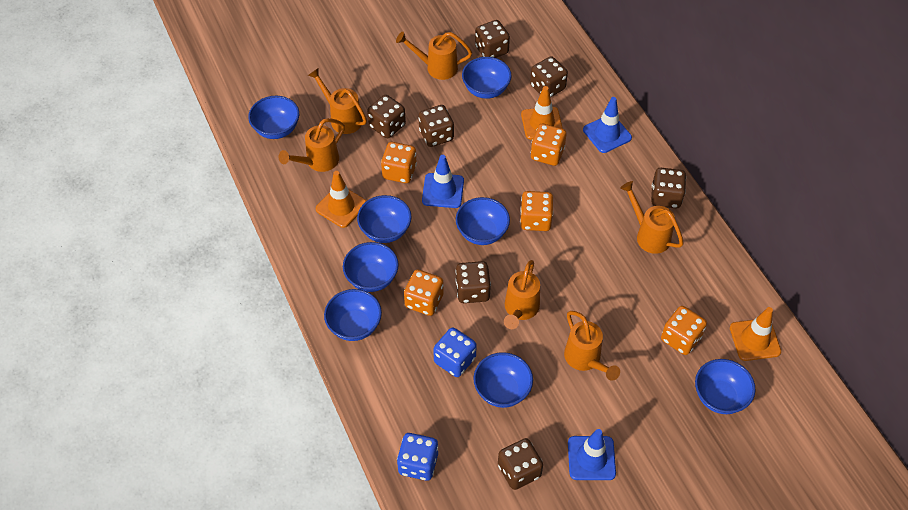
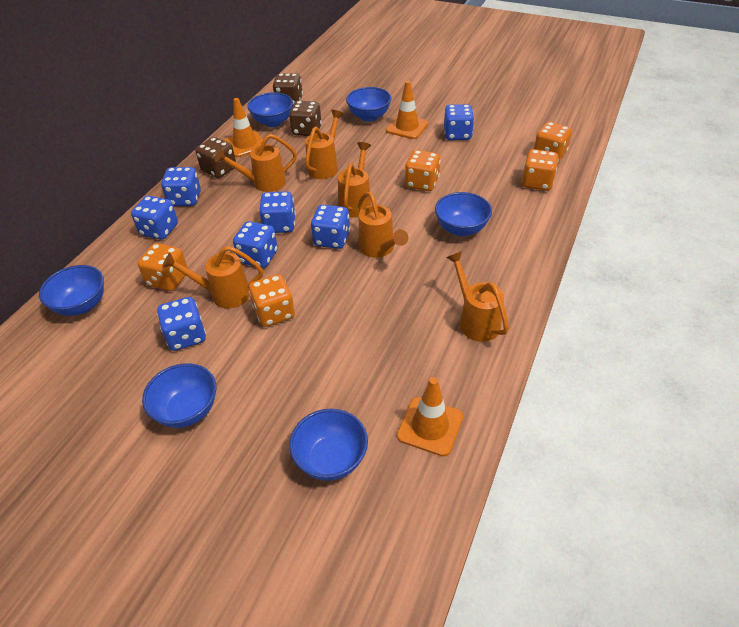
blue bowl: 8 -> 6
blue dice: 2 -> 7
blue traffic cone: 3 -> 0
brown dice: 7 -> 3

